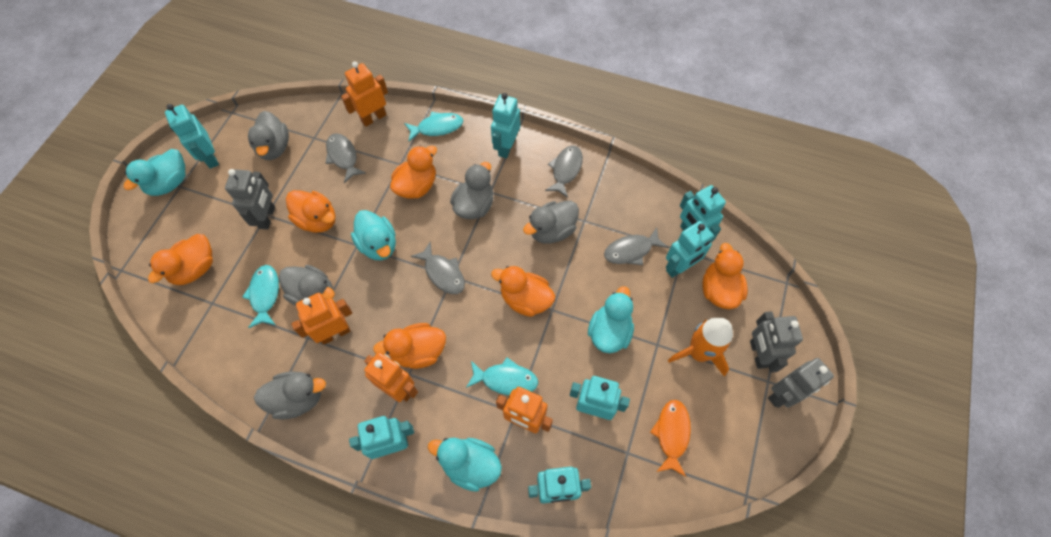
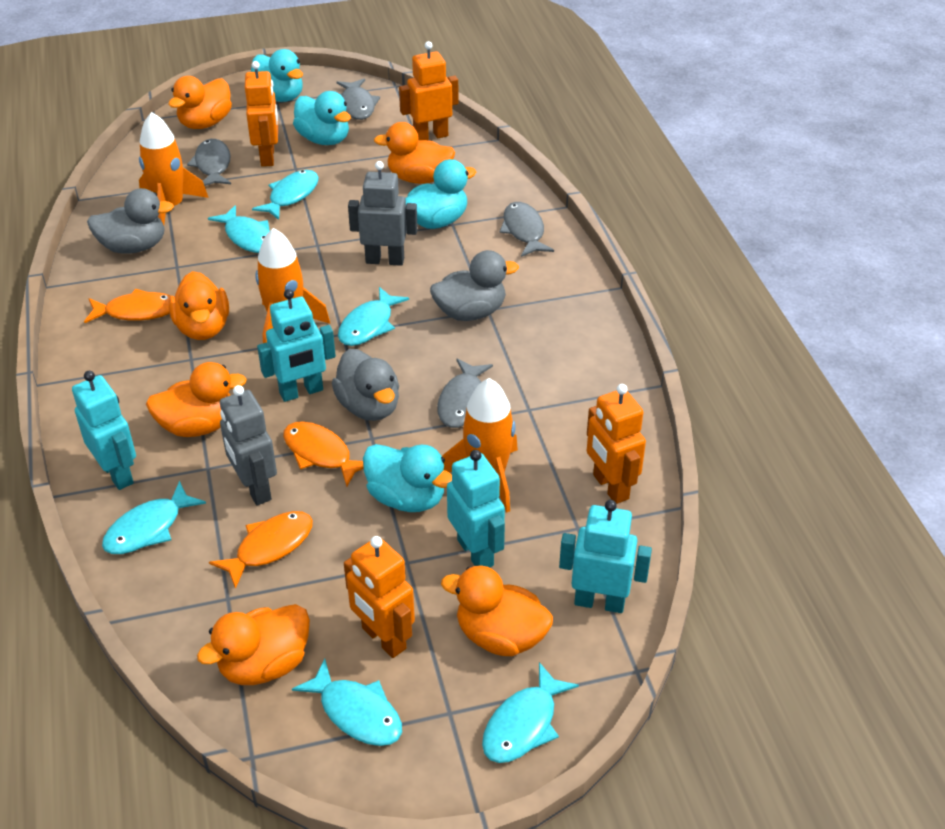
grey duck: 5 -> 3
grey robot: 3 -> 2
orange fish: 1 -> 3
orange rocket: 1 -> 3
turquoise fish: 3 -> 6
turquoise robot: 7 -> 4

